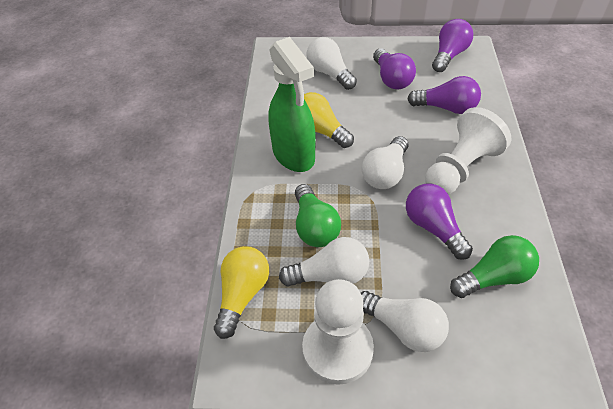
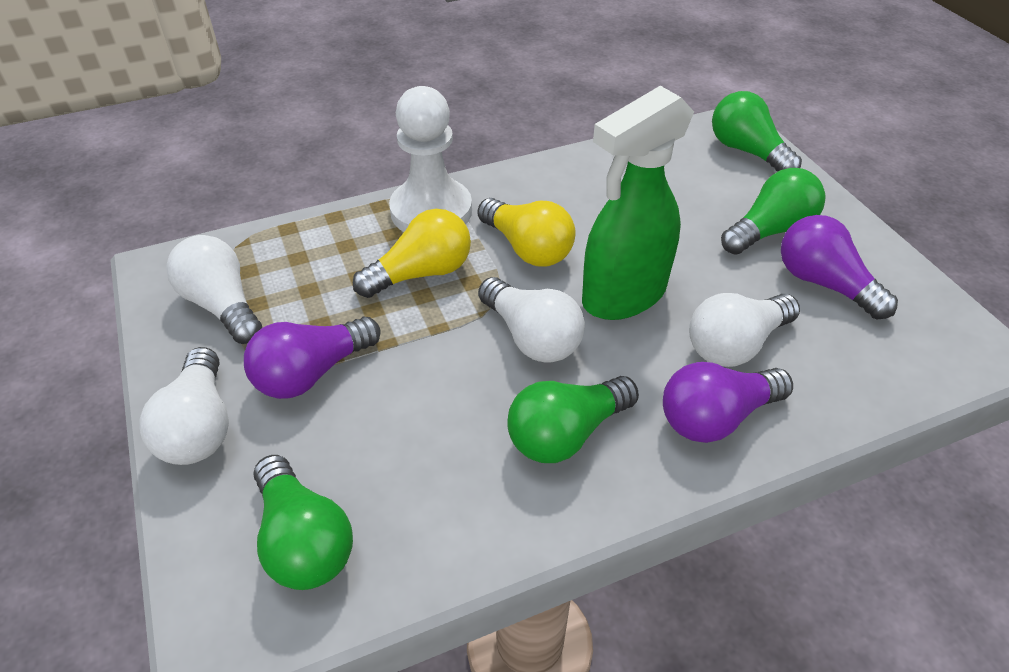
green light bulb: 2 -> 4
purple light bulb: 4 -> 3
white pawn: 2 -> 1

